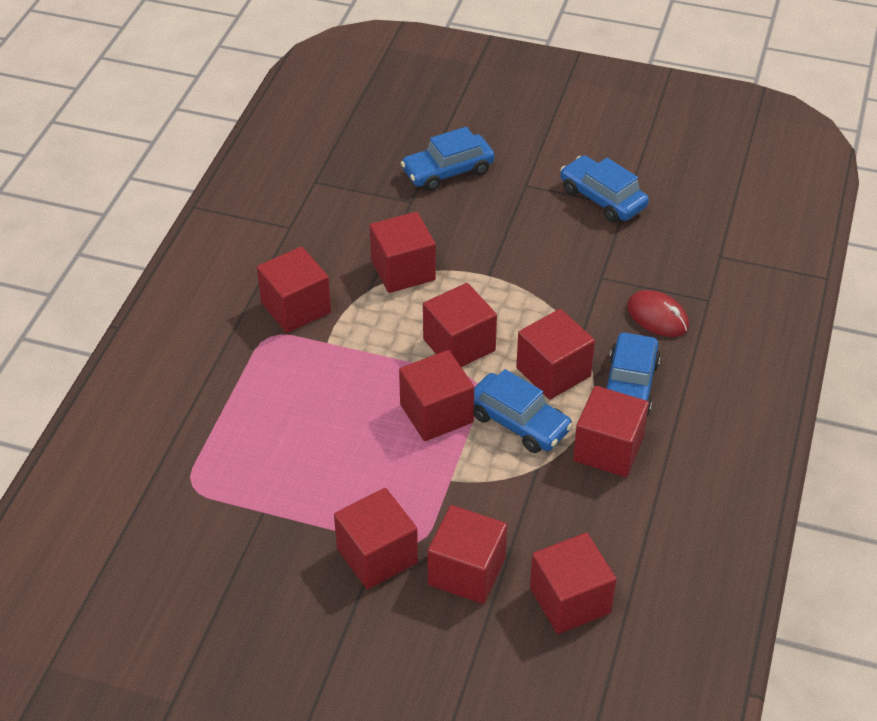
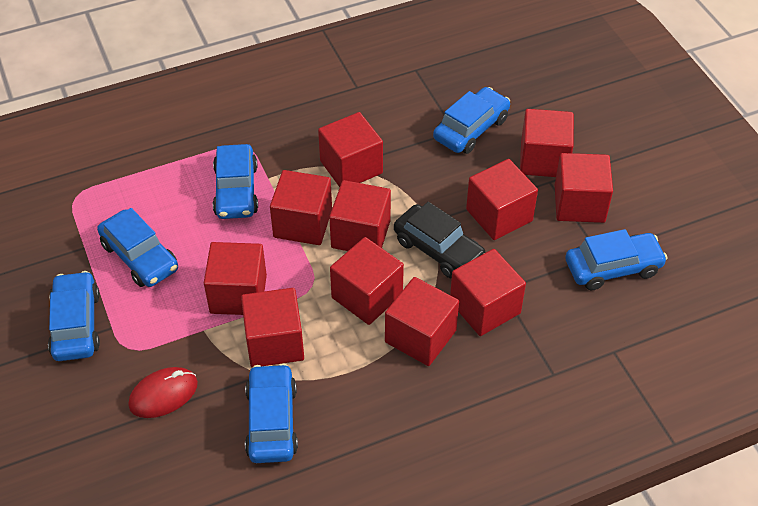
black car: 0 -> 1
blue car: 4 -> 6
red cube: 9 -> 11

